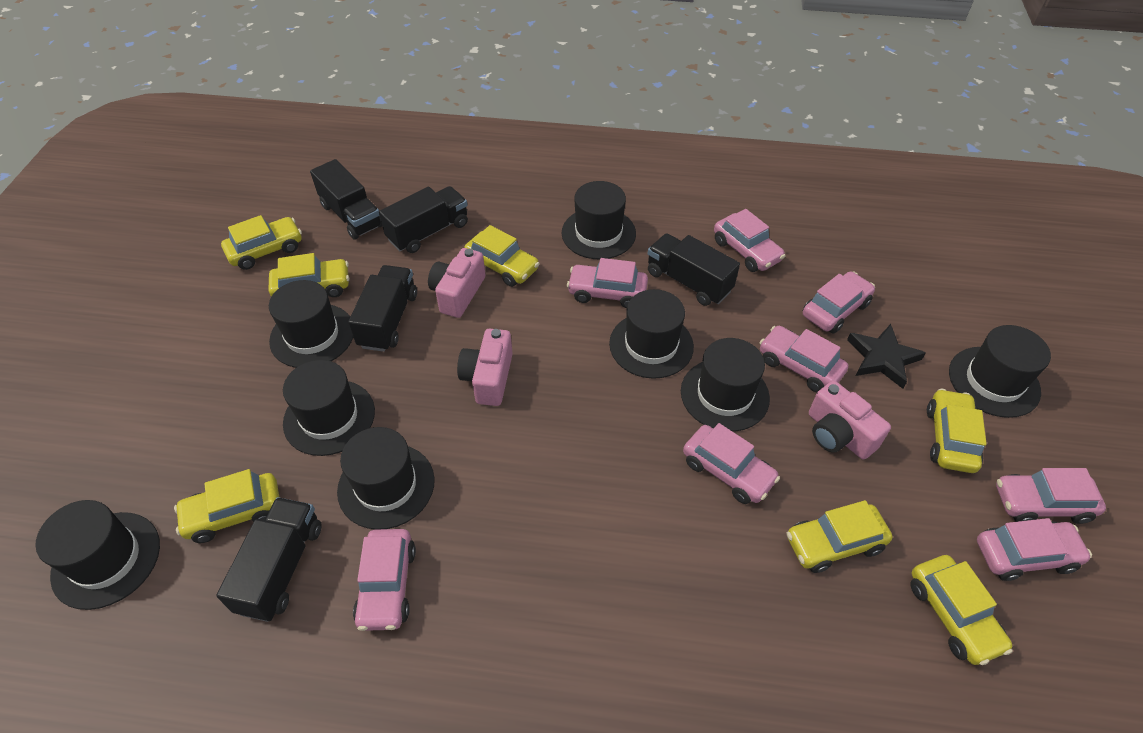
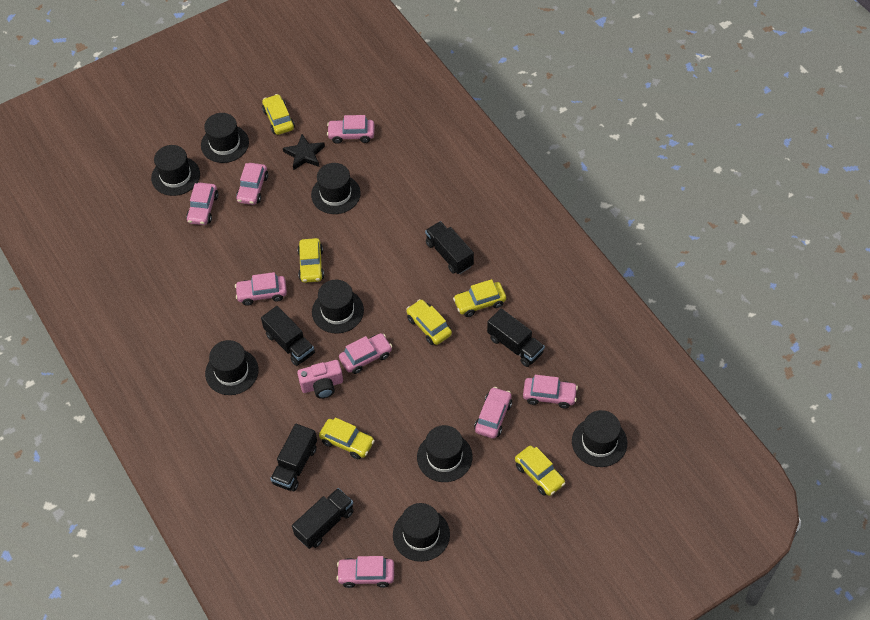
pink camera: 3 -> 1
yellow car: 7 -> 6

